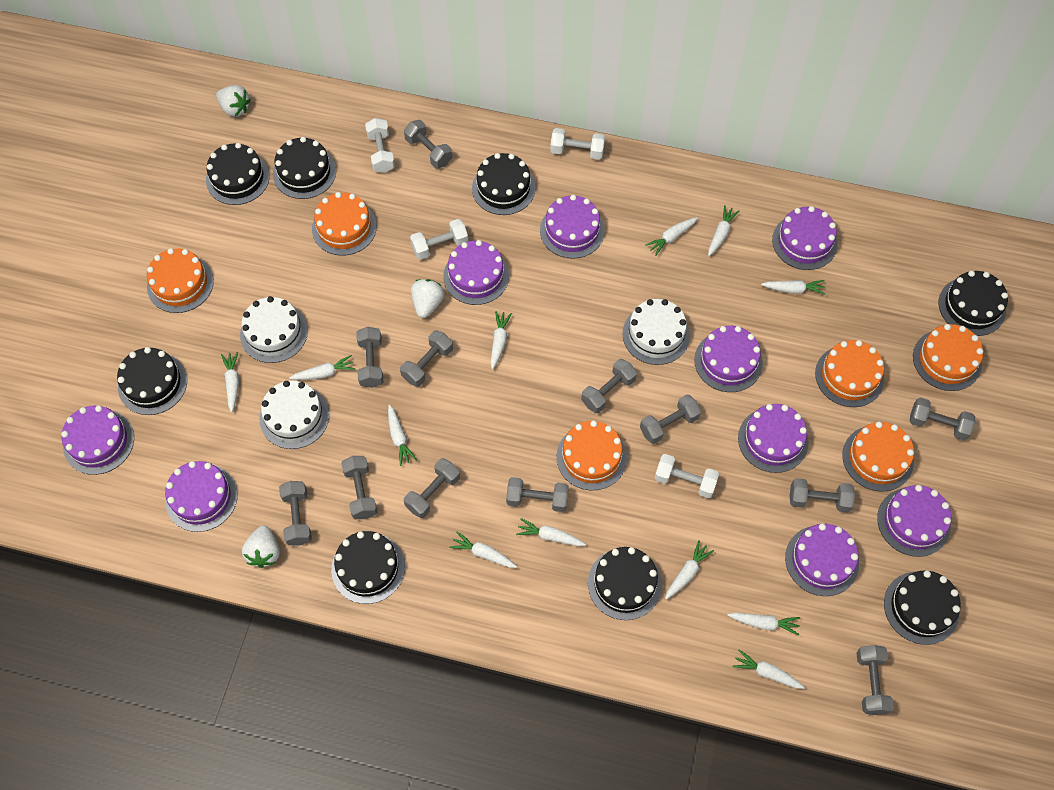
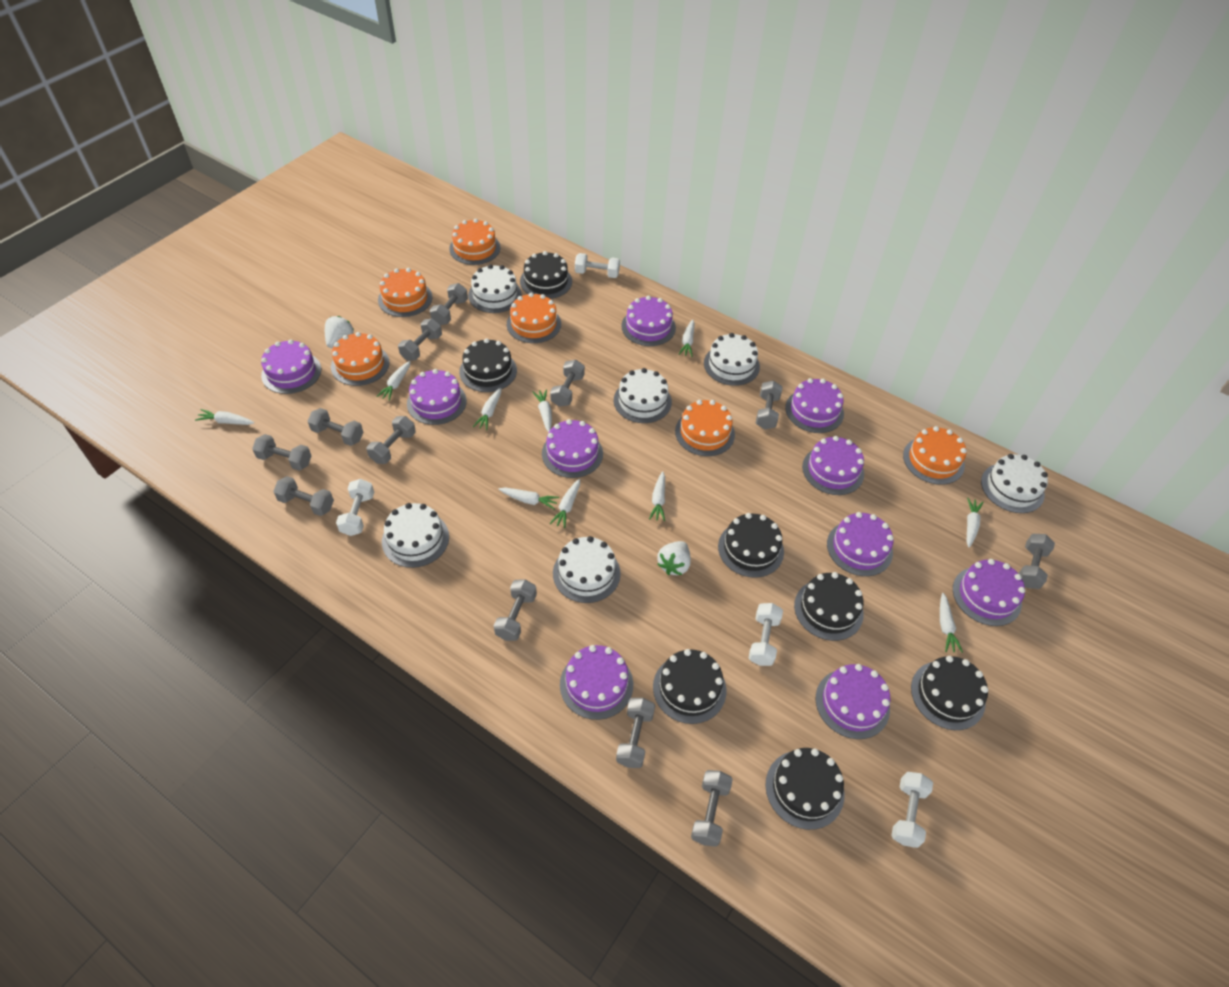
black cake: 8 -> 7
purple cake: 9 -> 10
white cake: 3 -> 6
white carrot: 12 -> 10
white strawberry: 3 -> 2

